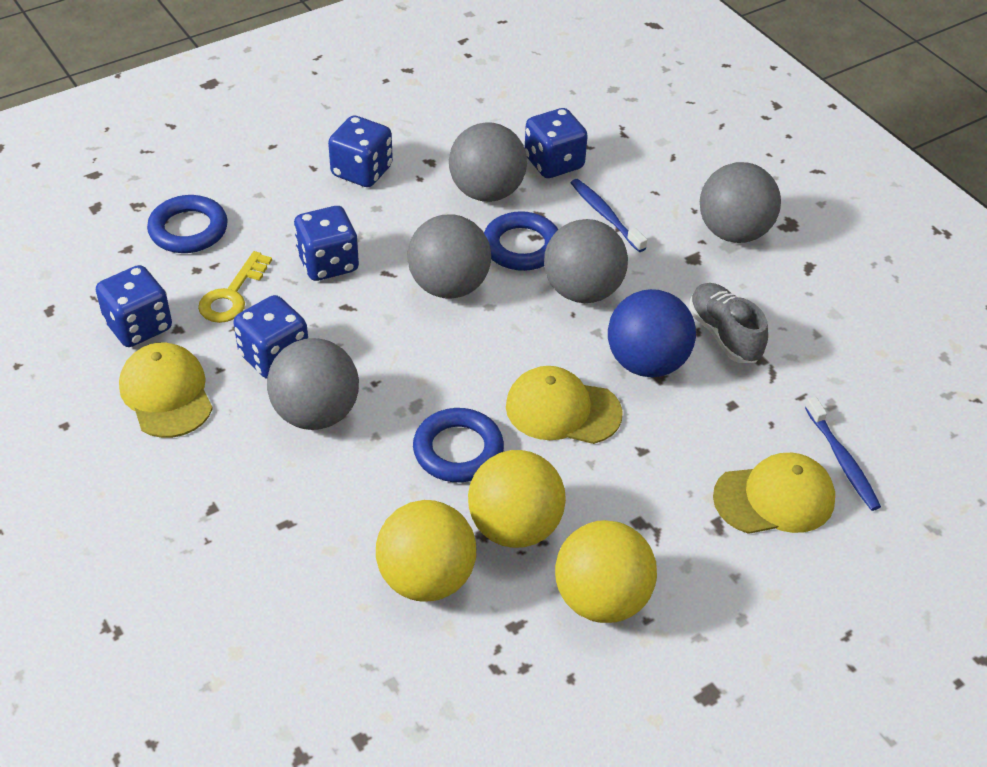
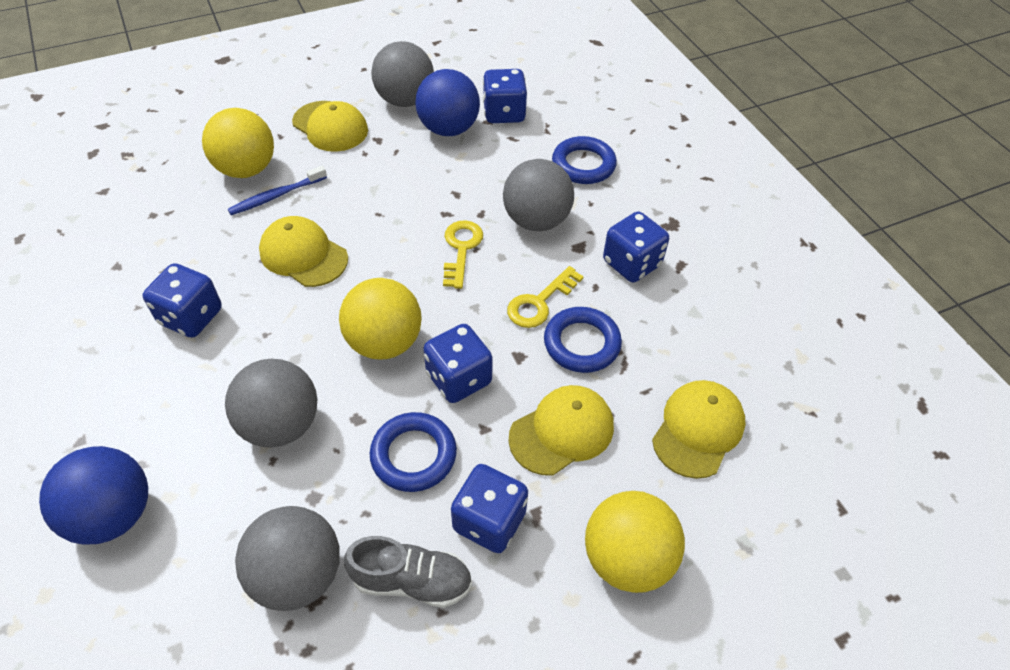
blue ball: 1 -> 2
blue toothbrush: 2 -> 1
grey ball: 5 -> 4
yellow cap: 3 -> 4
yellow key: 1 -> 2

